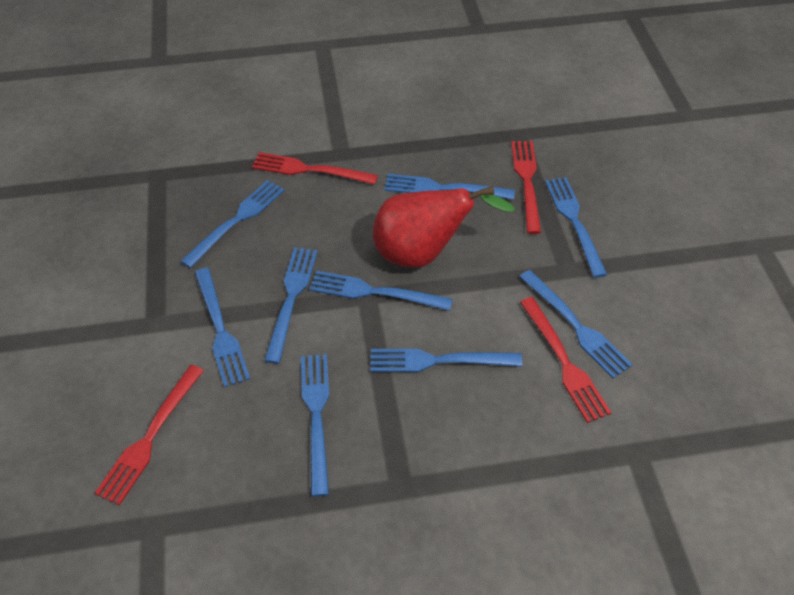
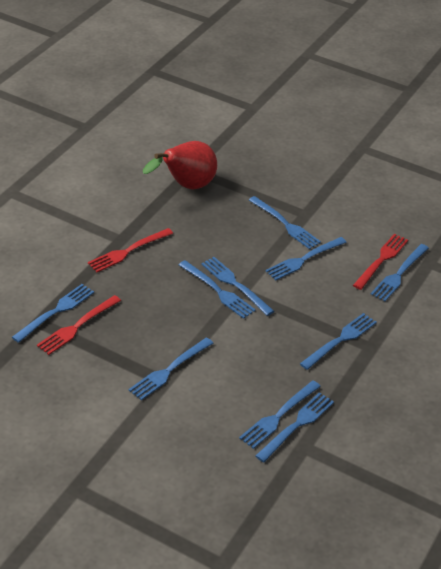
blue fork: 9 -> 10
red fork: 4 -> 3

